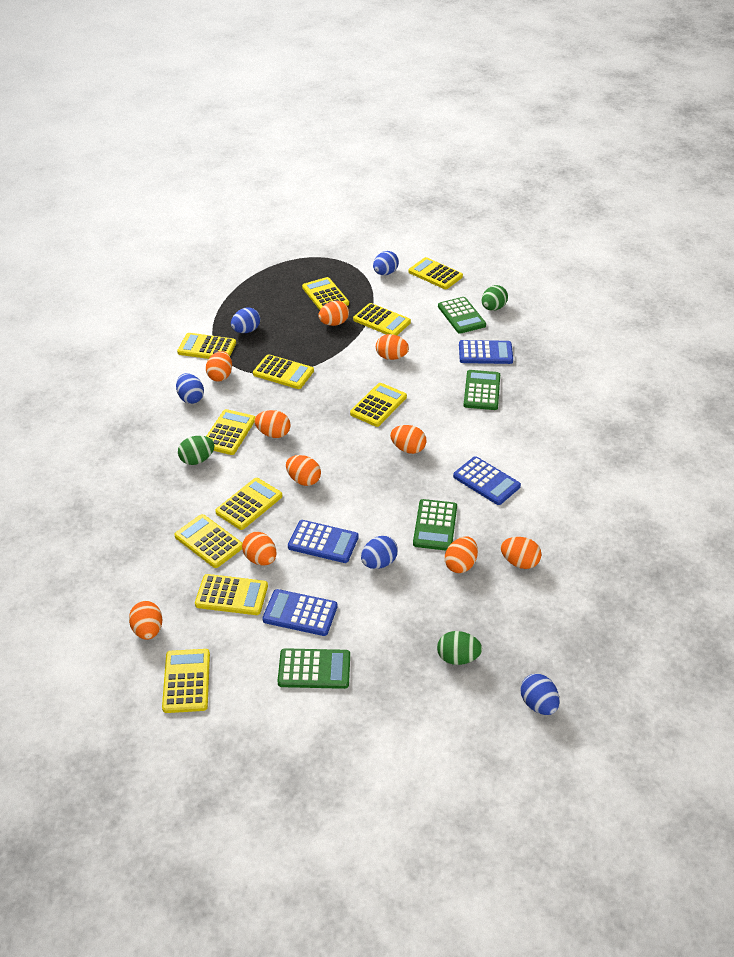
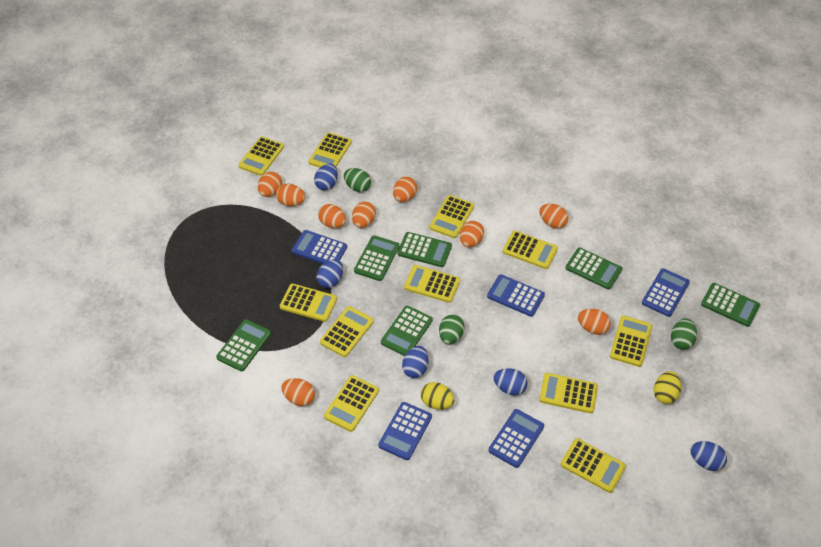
blue calculator: 4 -> 5
green calculator: 4 -> 6
orange egg: 10 -> 9
yellow egg: 0 -> 2

